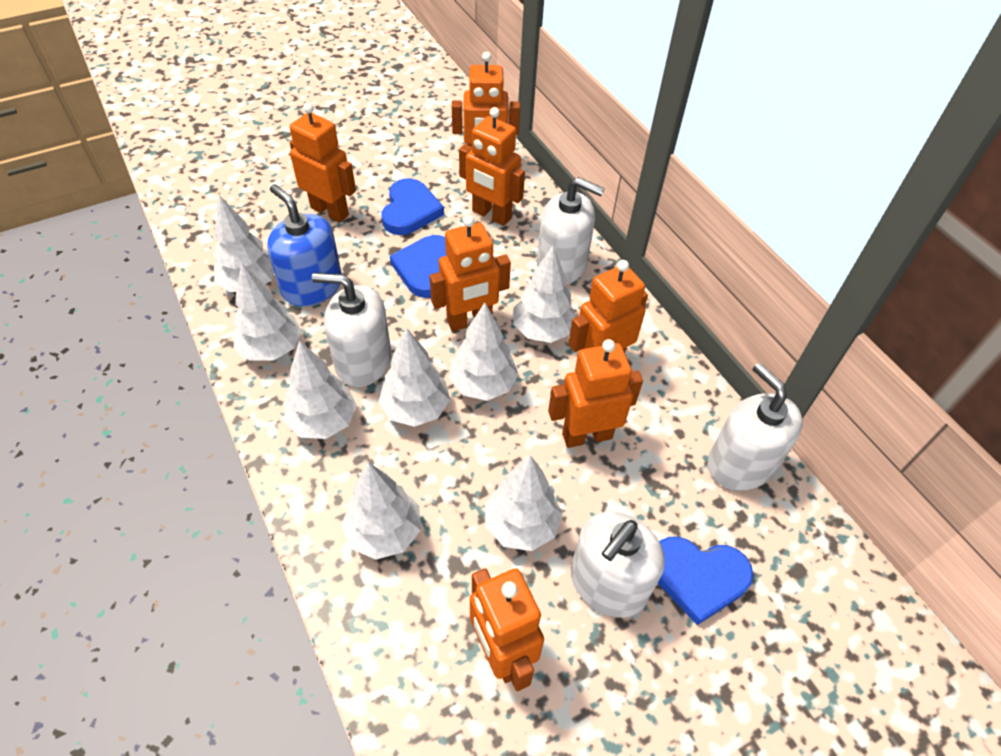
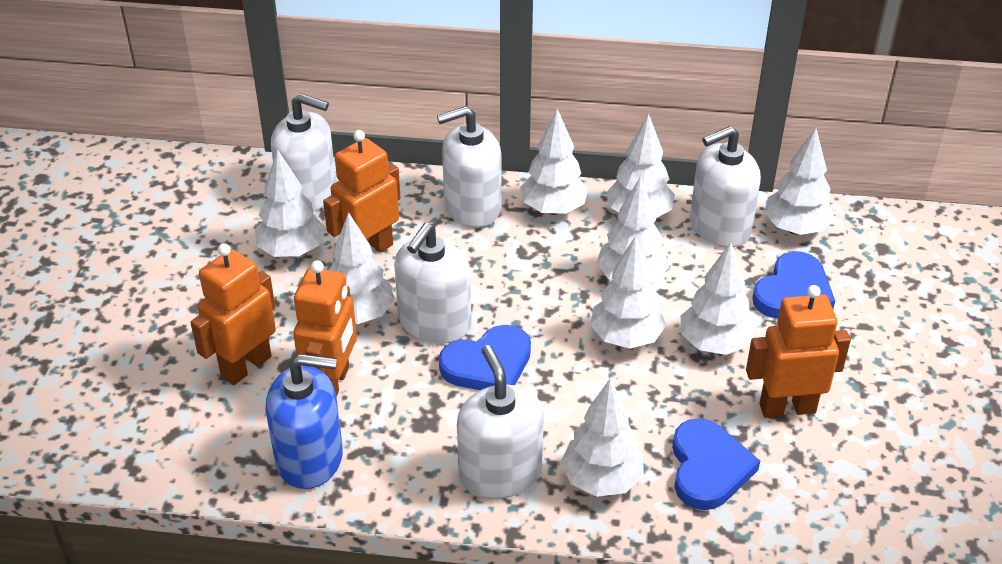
orange robot: 7 -> 4
white soap dispenser: 4 -> 5
white tree: 8 -> 9

